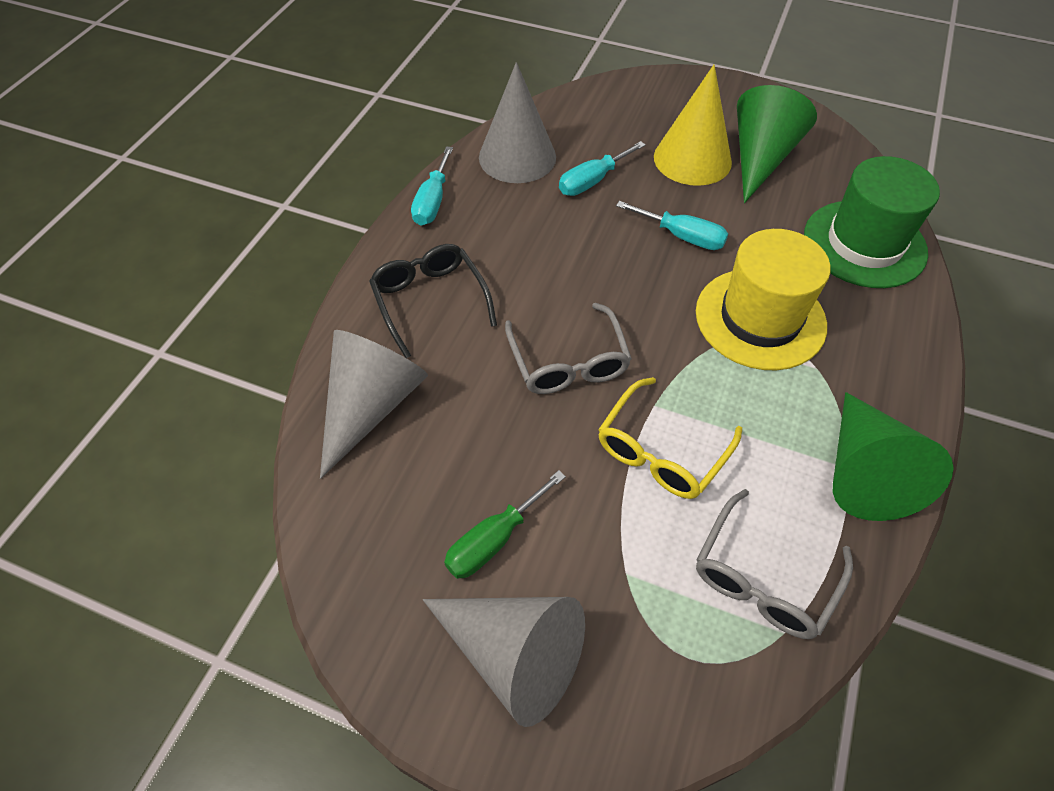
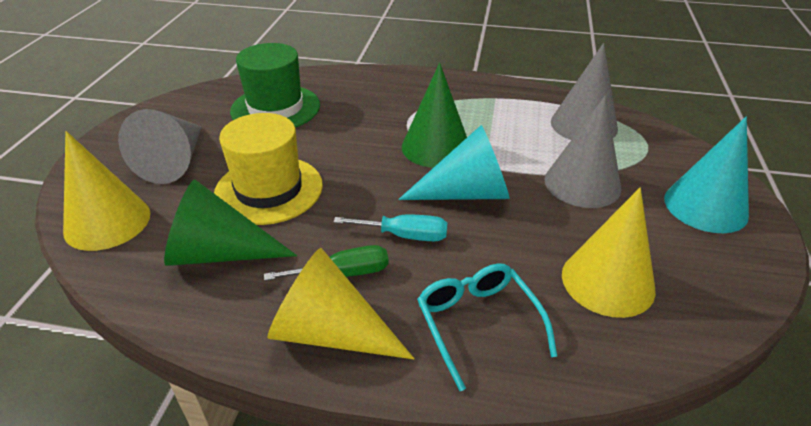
black glasses: 1 -> 0
grey glasses: 2 -> 0
turquoise cone: 0 -> 2
turquoise glasses: 0 -> 1
turquoise screwdriver: 3 -> 1
yellow cone: 1 -> 3
yellow glasses: 1 -> 0

